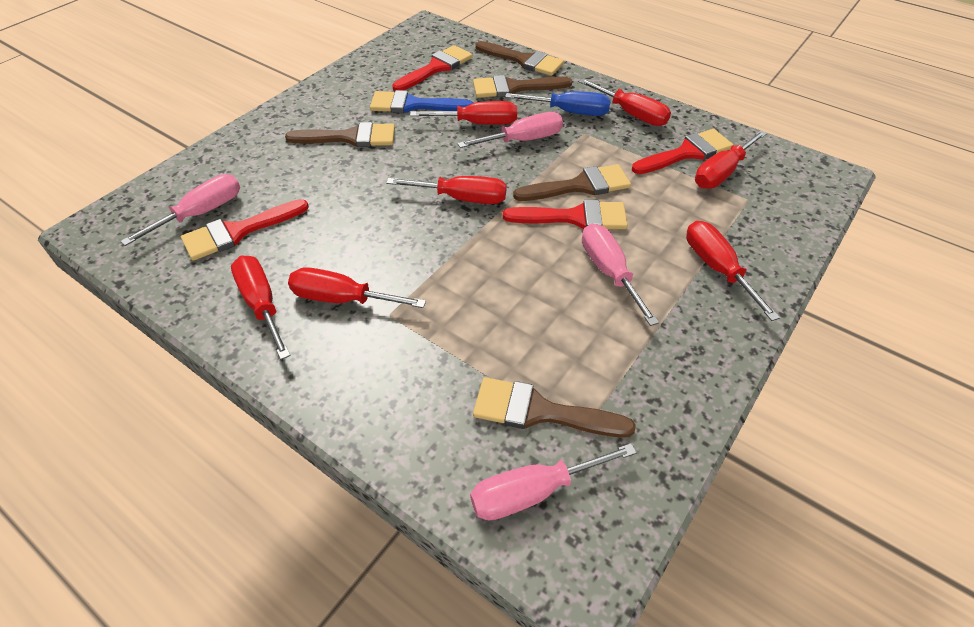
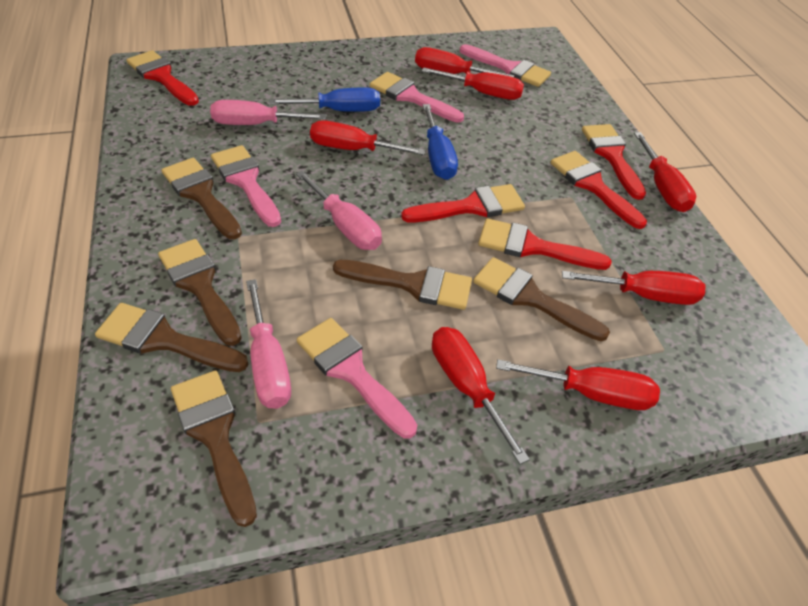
blue brush: 1 -> 0
blue screwdriver: 1 -> 2
brown brush: 5 -> 6
pink brush: 0 -> 4
pink screwdriver: 4 -> 3
red brush: 4 -> 5

